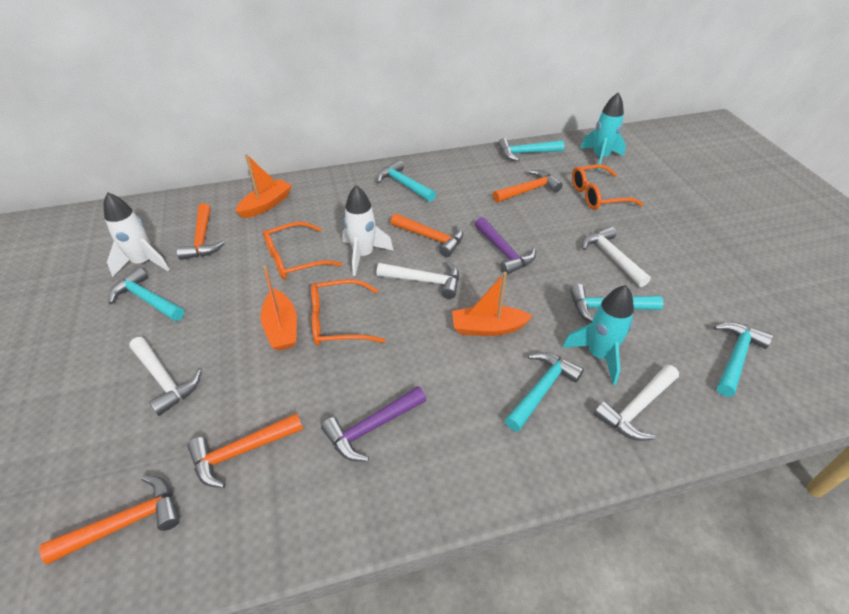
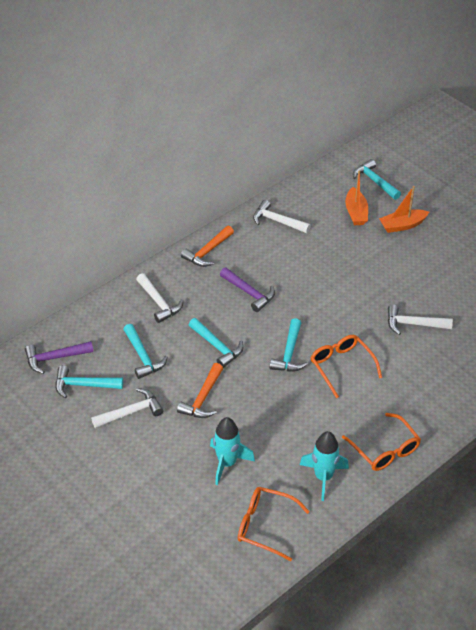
orange boat: 3 -> 2
orange hammer: 5 -> 2
turquoise hammer: 6 -> 5
white rocket: 2 -> 0

